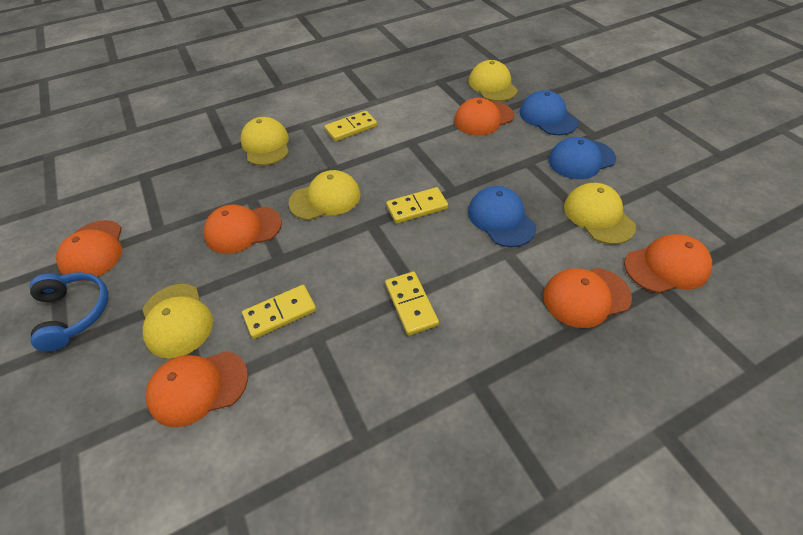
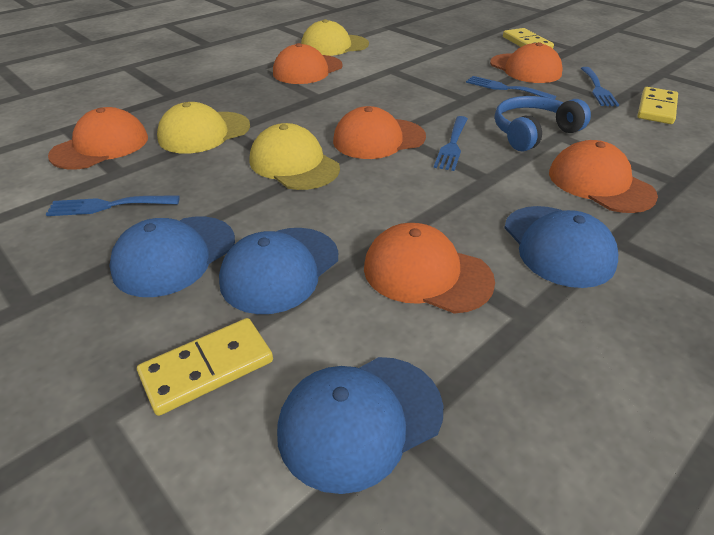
blue cap: 3 -> 4
blue fork: 0 -> 4
yellow cap: 5 -> 3
yellow domino: 4 -> 3

